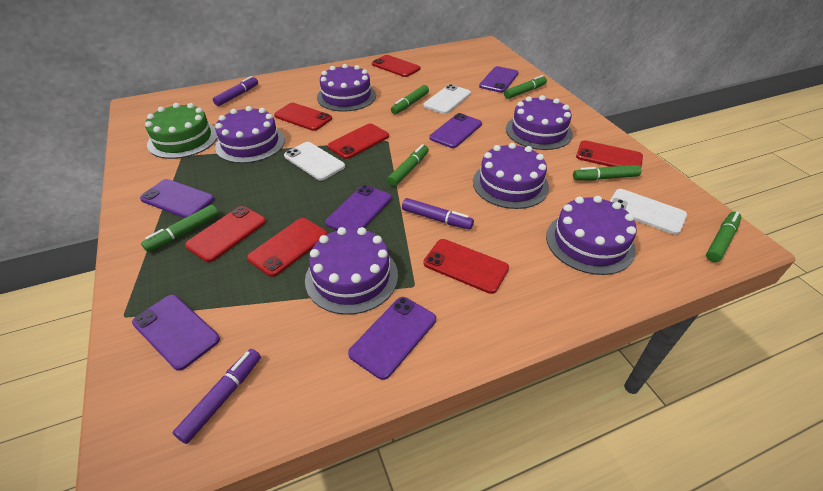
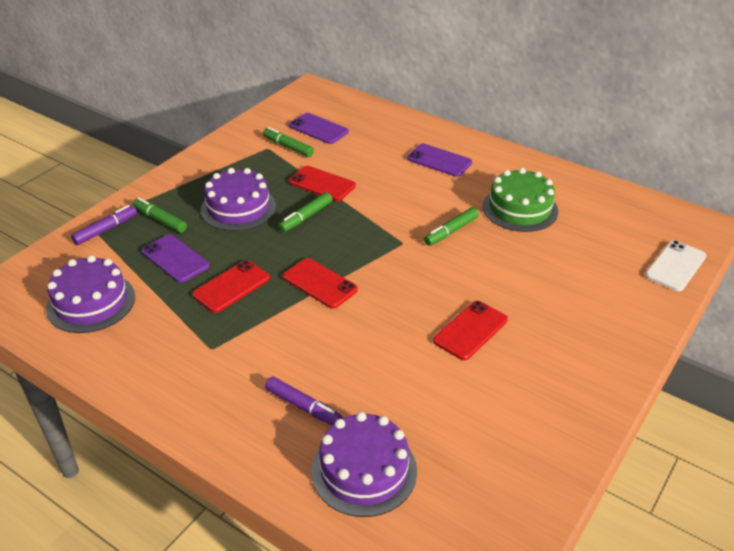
green marker: 6 -> 4
purple cake: 6 -> 3
purple marker: 3 -> 2
purple phone: 6 -> 3
red phone: 7 -> 4
white phone: 3 -> 1

